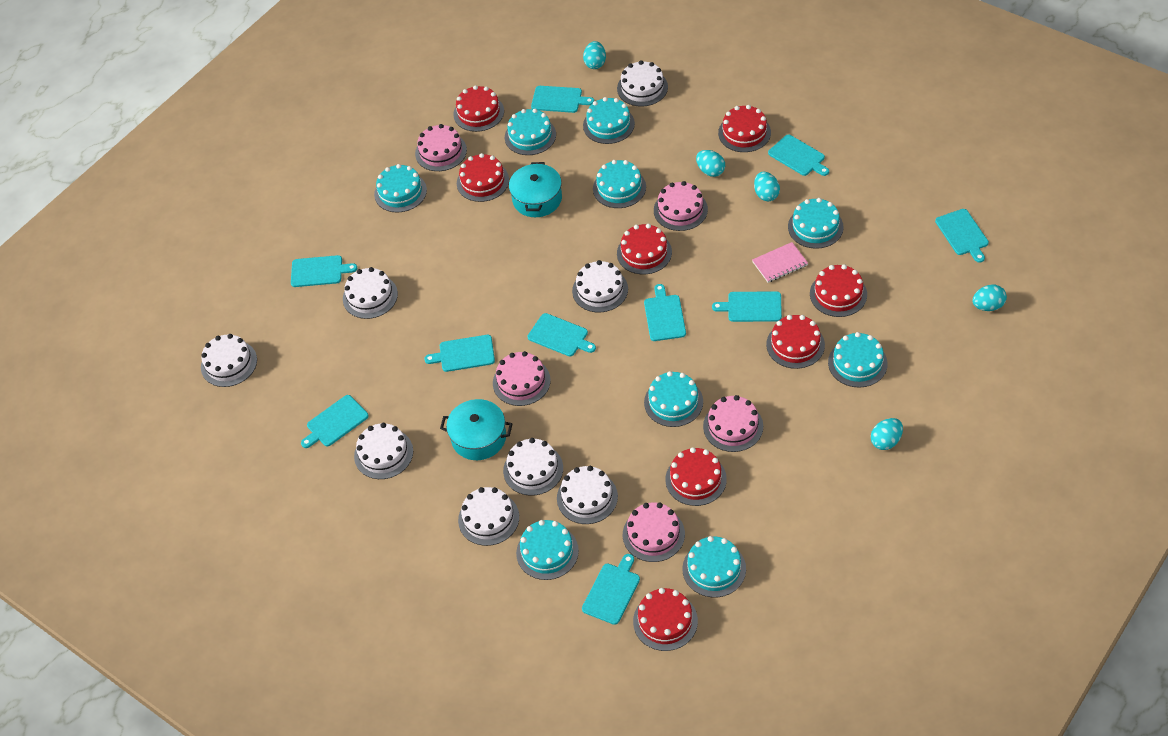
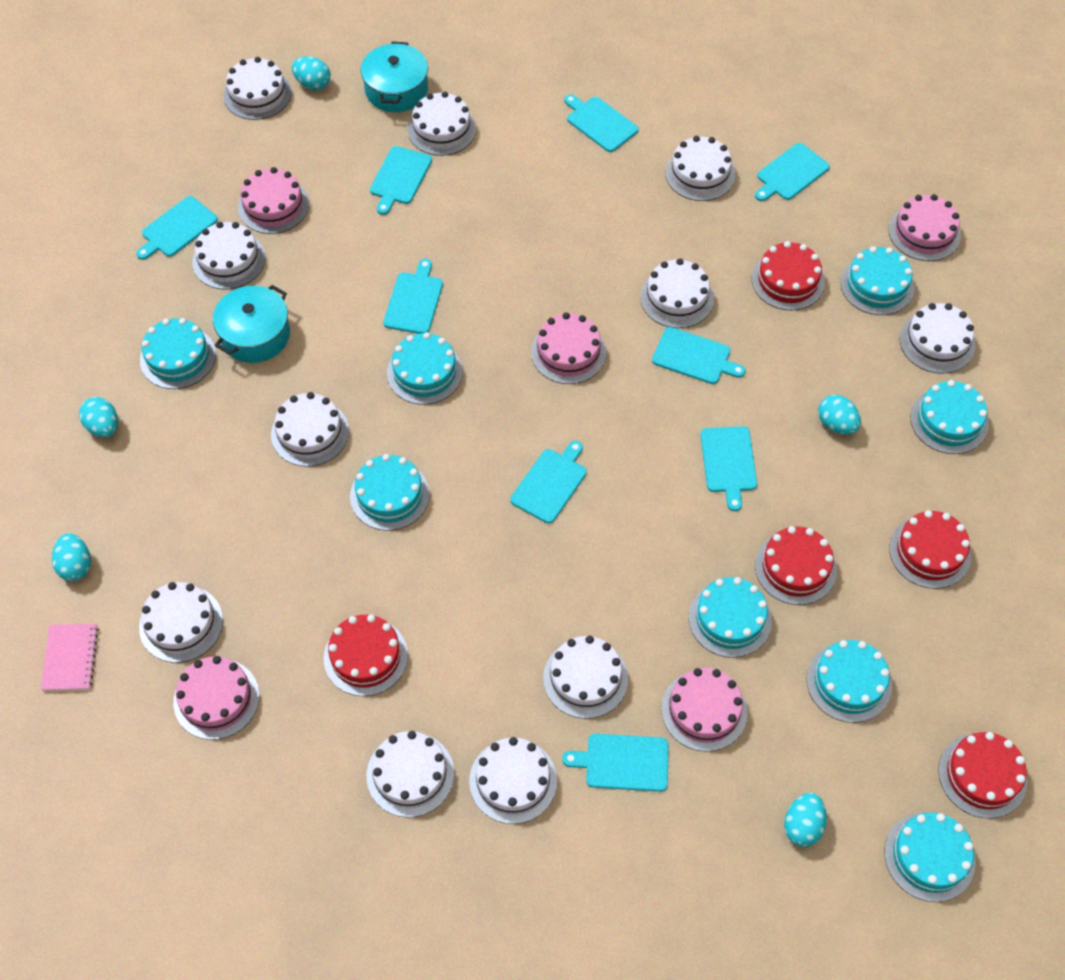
red cake: 8 -> 5
turquoise cake: 9 -> 8
turquoise cutting board: 10 -> 9
white cake: 8 -> 11

